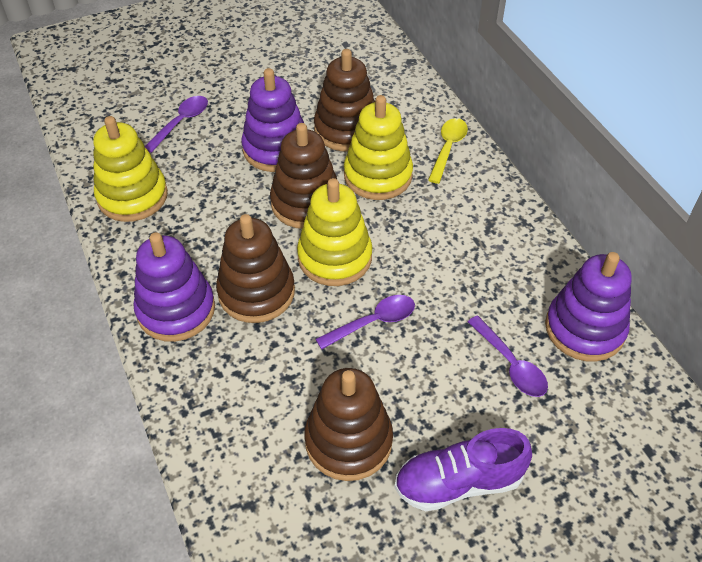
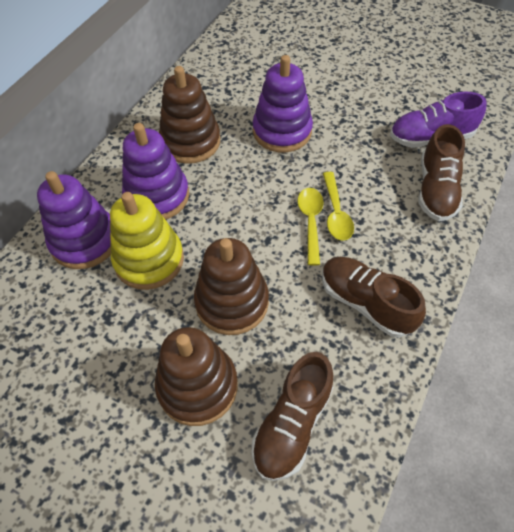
brown shoe: 0 -> 3
brown stacking toy: 4 -> 3
purple spoon: 3 -> 0
yellow spoon: 1 -> 2
yellow stacking toy: 3 -> 1

